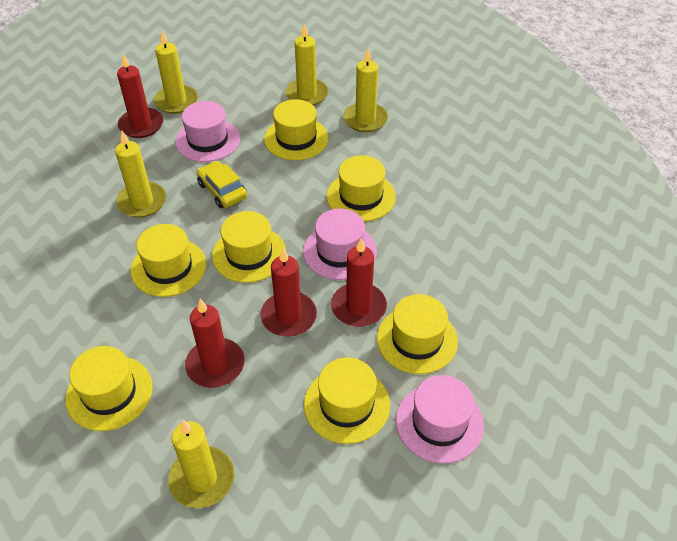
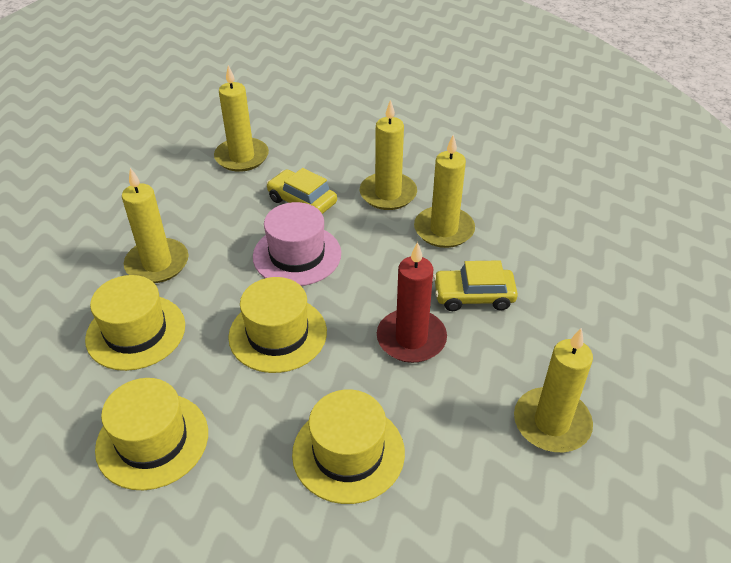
pink hat: 3 -> 1
red candle: 4 -> 1
yellow car: 1 -> 2
yellow hat: 7 -> 4

